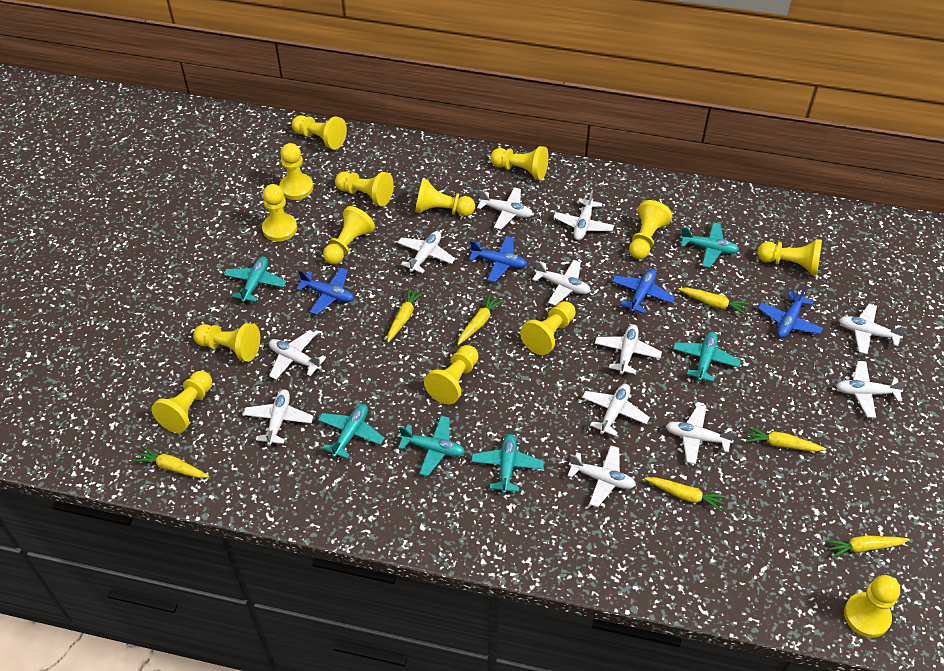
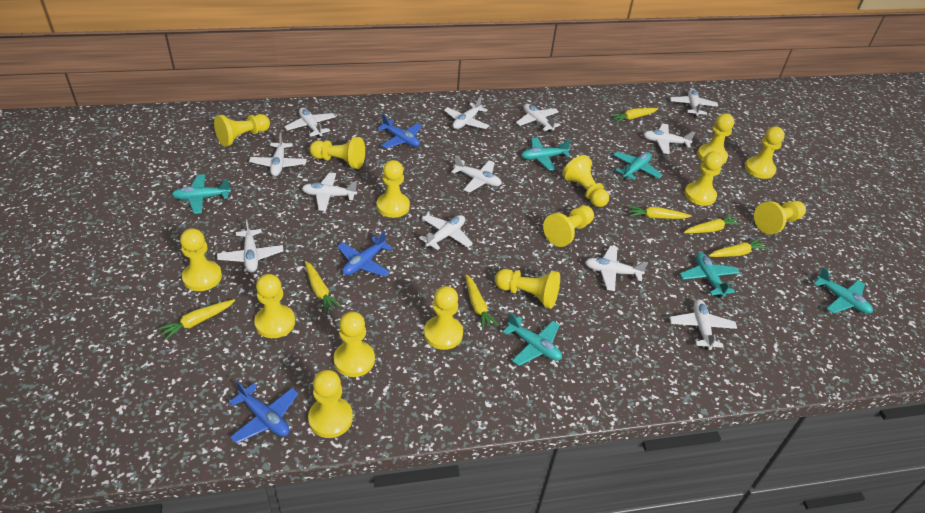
blue plane: 4 -> 3
yellow pawn: 14 -> 15

